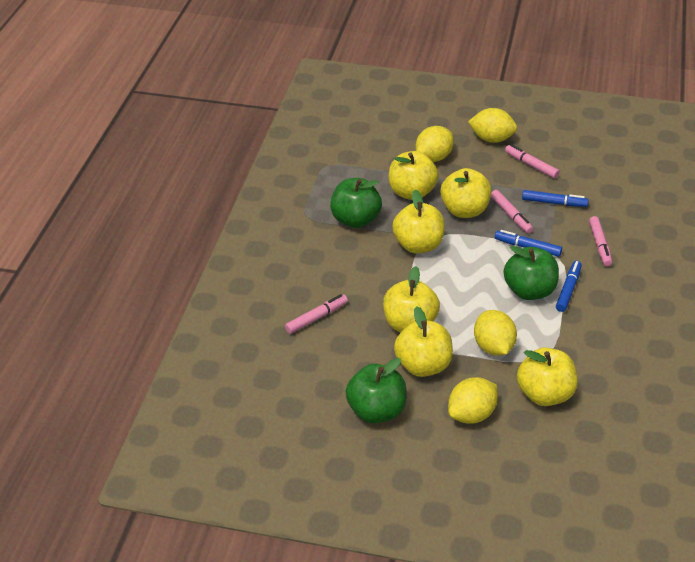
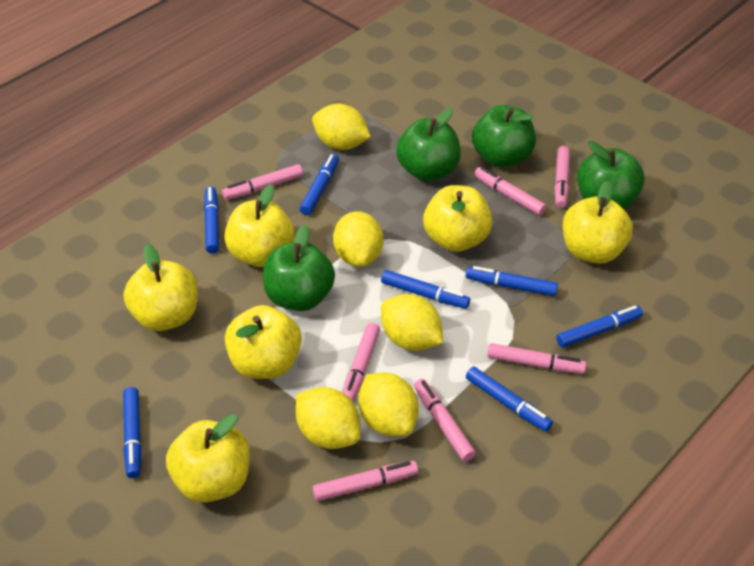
blue marker: 3 -> 7
green apple: 3 -> 4
pink marker: 4 -> 7
yellow lemon: 4 -> 5

